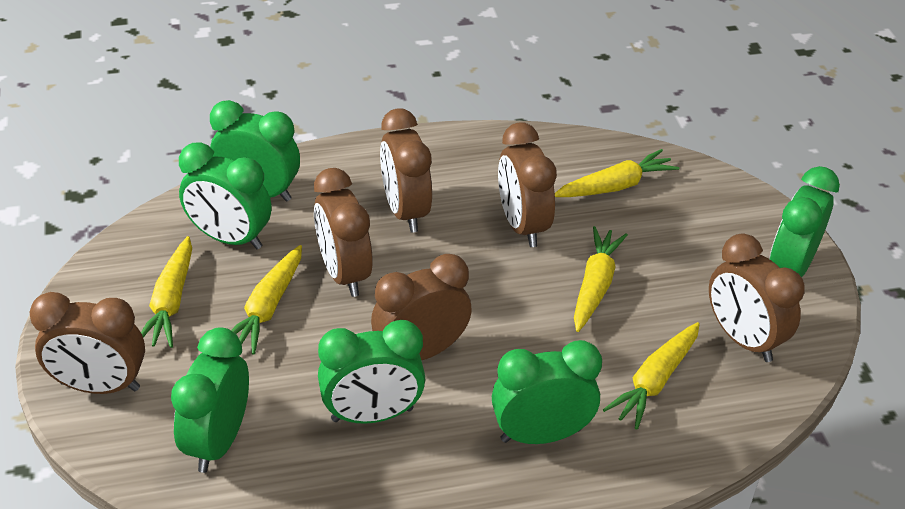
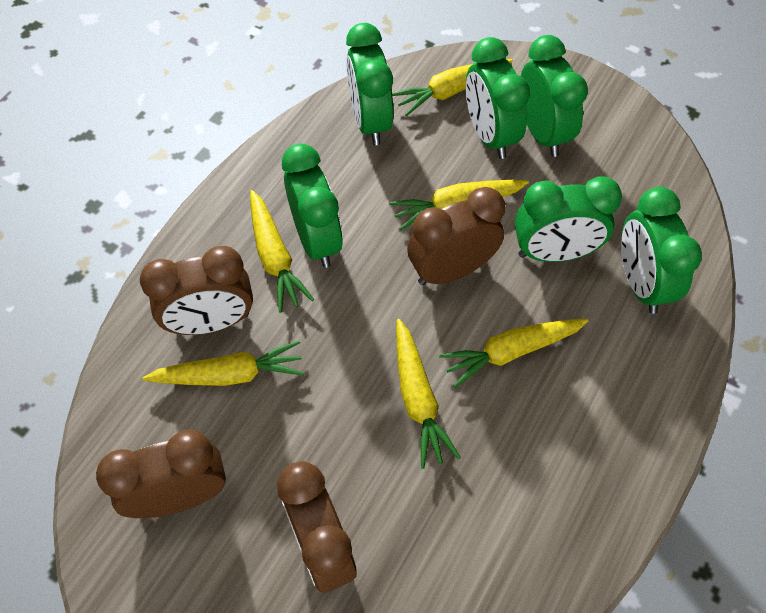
brown clock: 6 -> 4
yellow carrot: 5 -> 6

